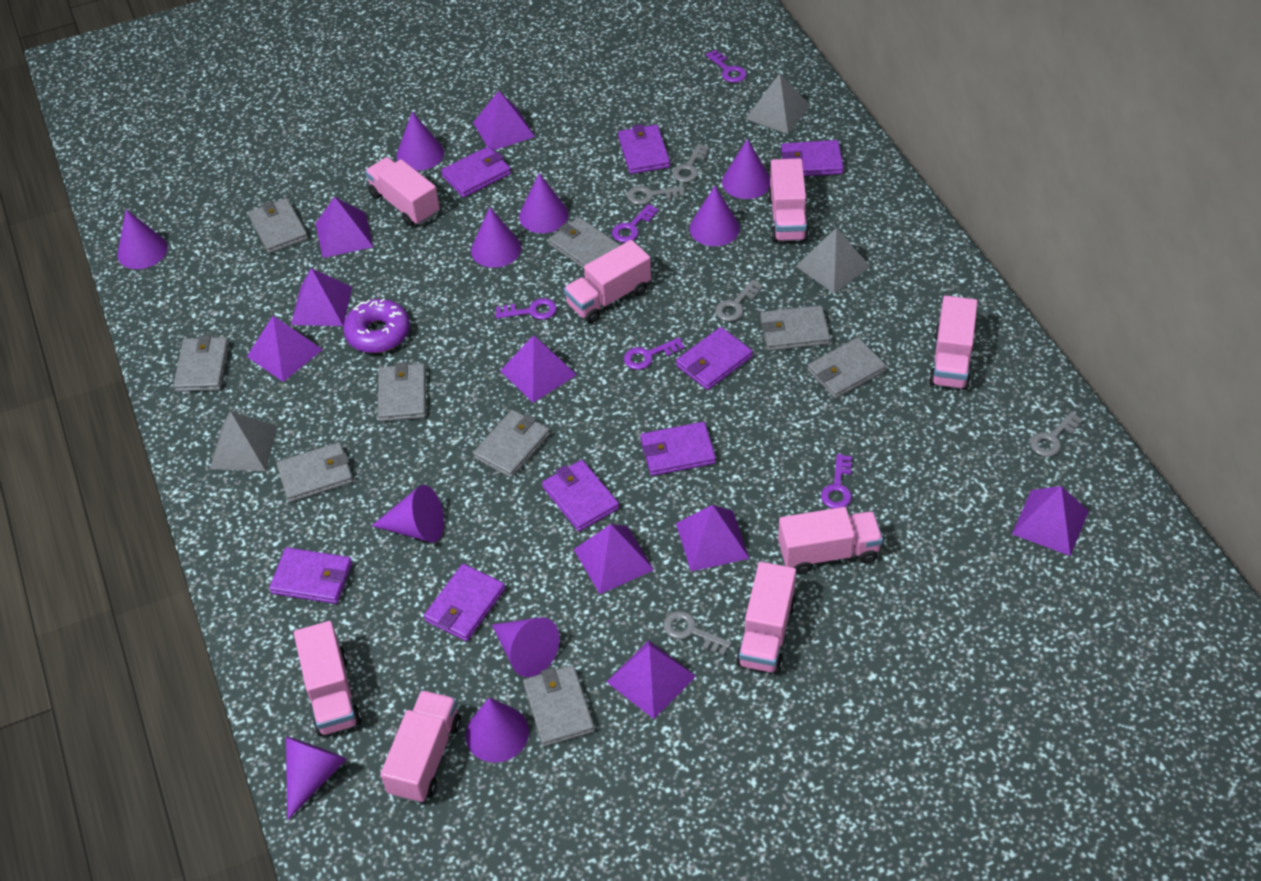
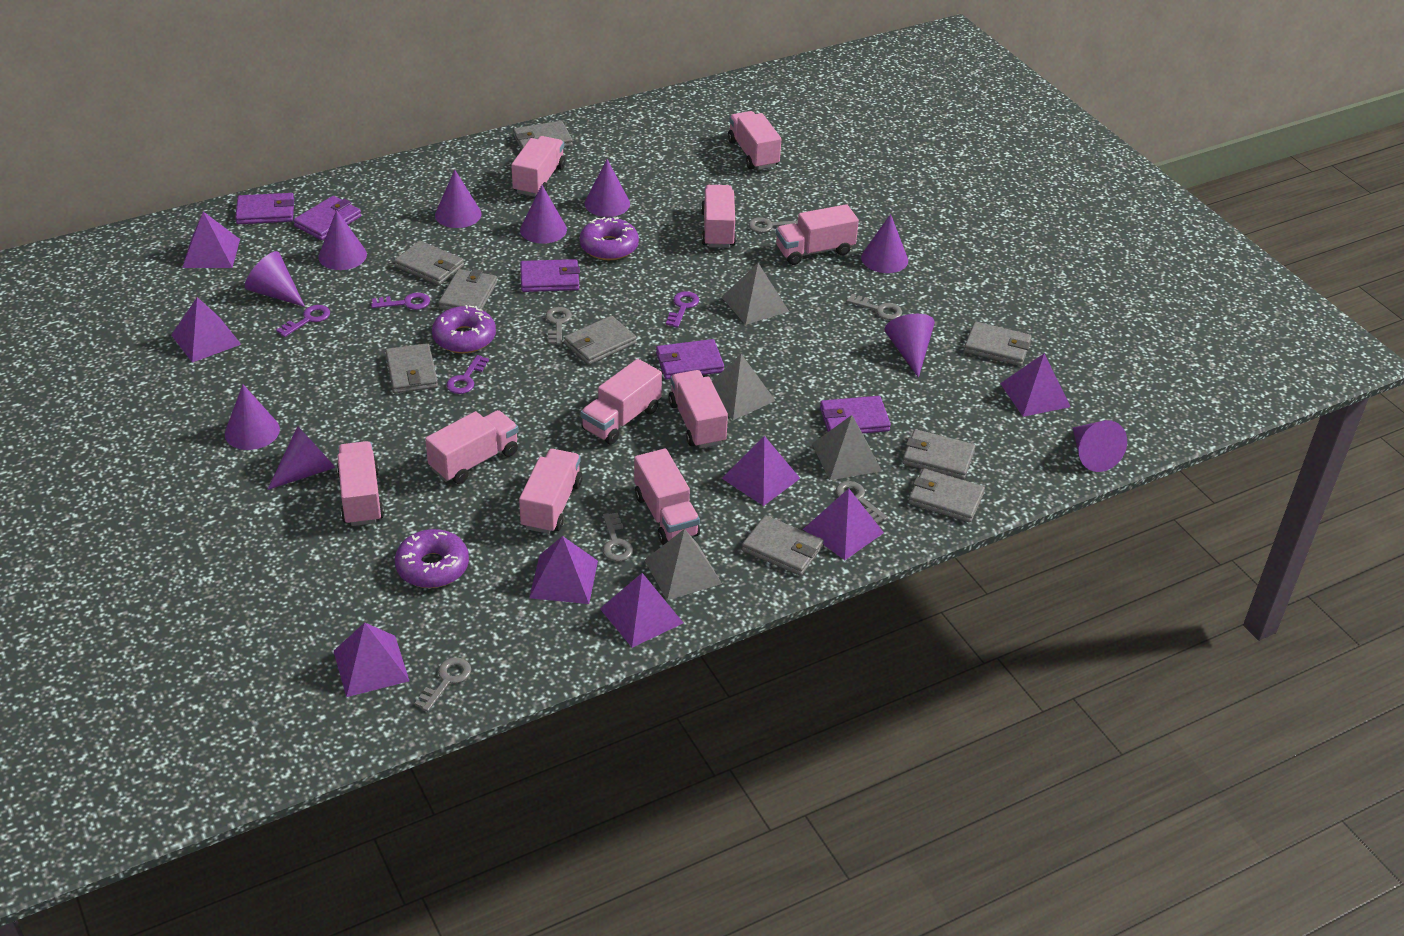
grey key: 5 -> 6
grey pyramid: 3 -> 4
pink truck: 8 -> 10
purple donut: 1 -> 3
purple key: 5 -> 4
purple pyramid: 9 -> 8
purple wallet: 8 -> 5

